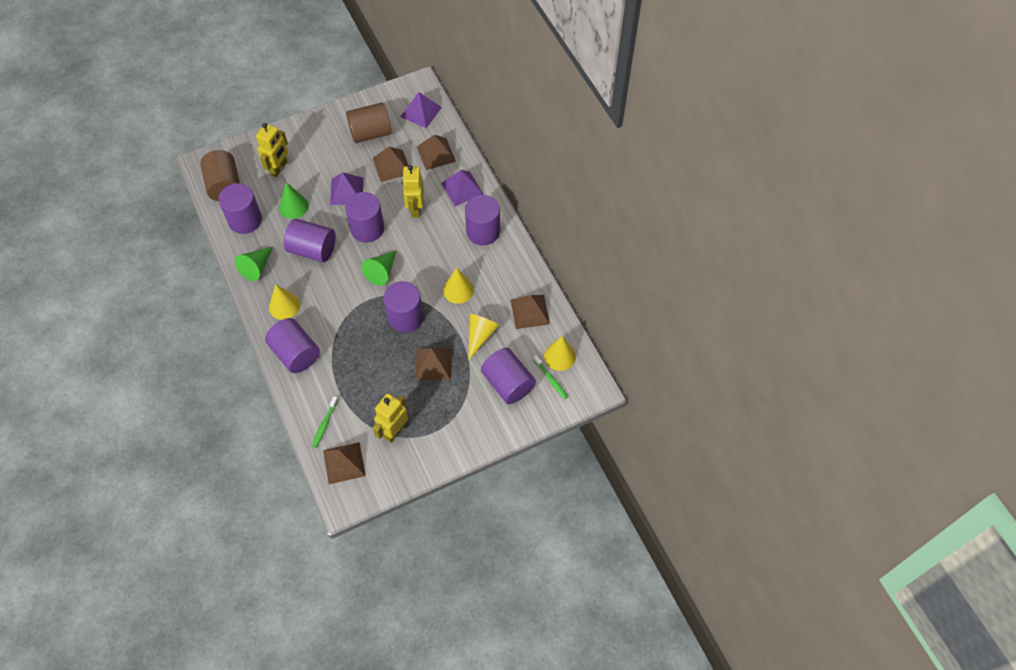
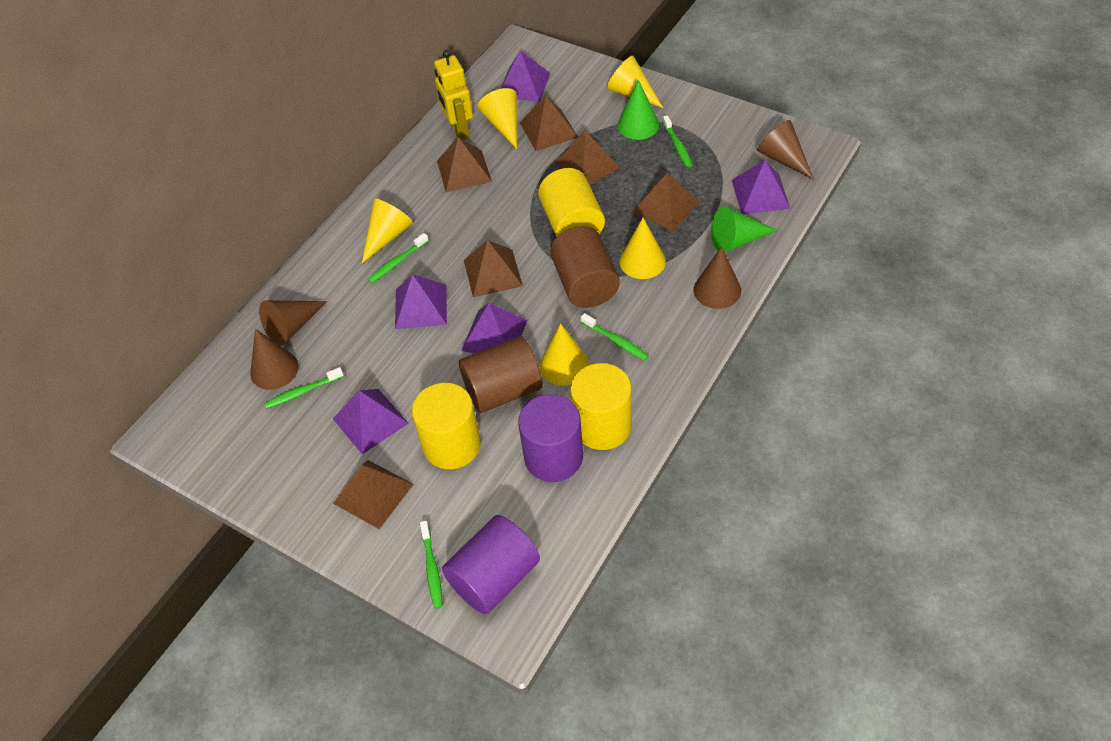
brown cone: 0 -> 4
brown pyramid: 5 -> 6
green cone: 3 -> 2
green toothbrush: 2 -> 5
purple cylinder: 7 -> 2
purple pyramid: 3 -> 5
yellow cone: 4 -> 5
yellow cylinder: 0 -> 3
yellow robot: 3 -> 1

